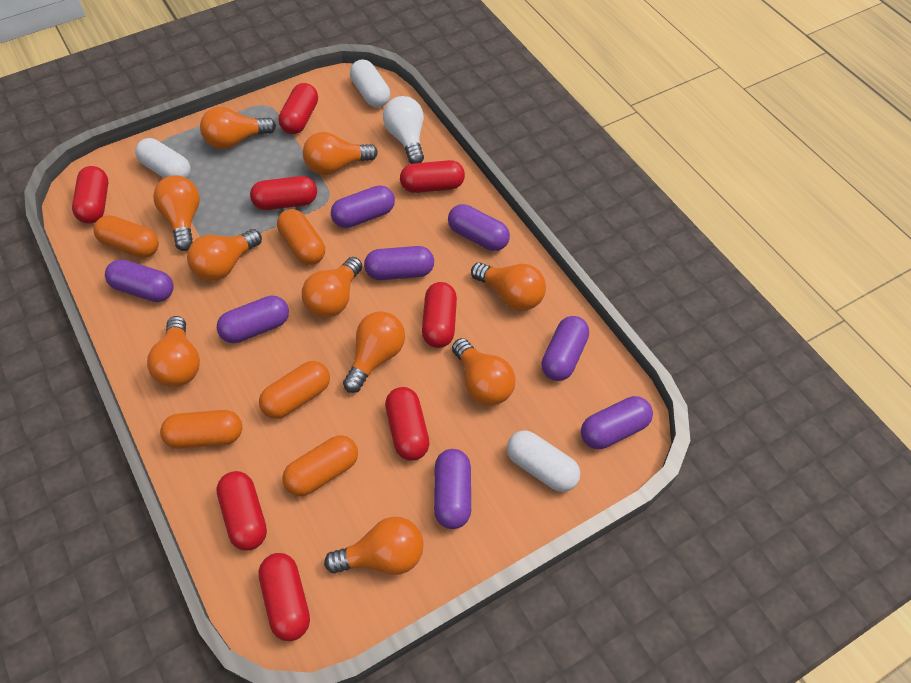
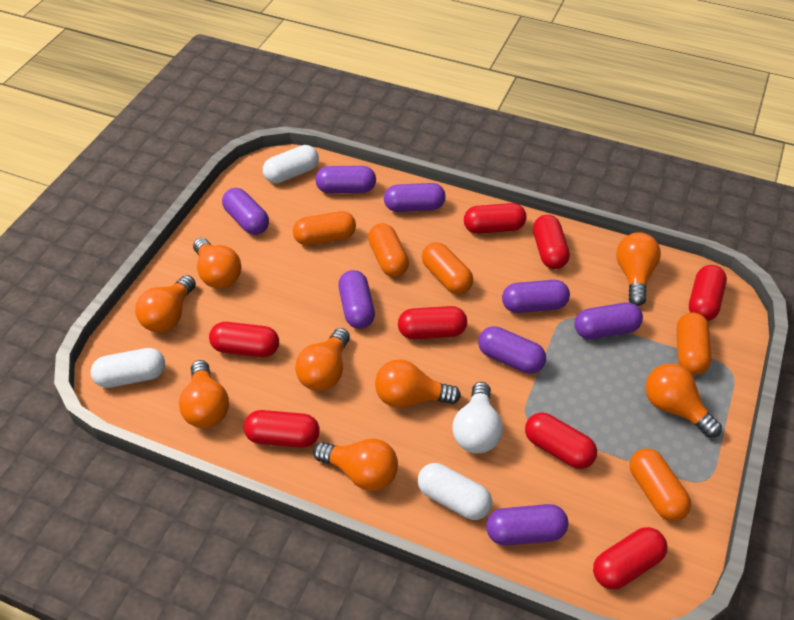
orange light bulb: 10 -> 8

